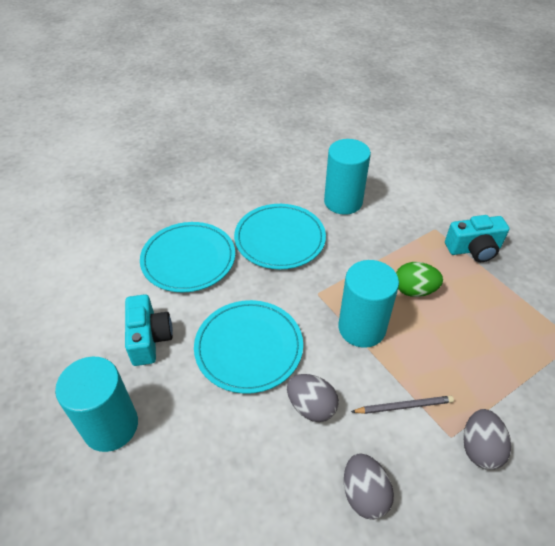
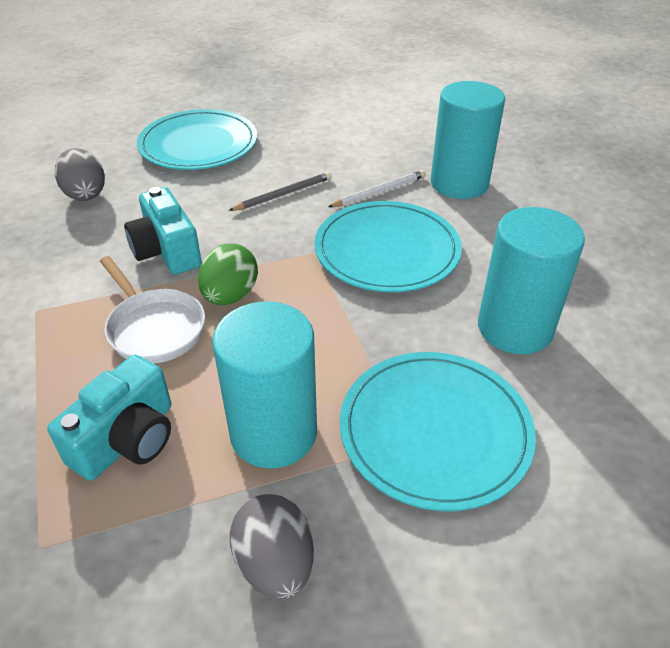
grey egg: 3 -> 2
white pan: 0 -> 1
white pencil: 0 -> 1

